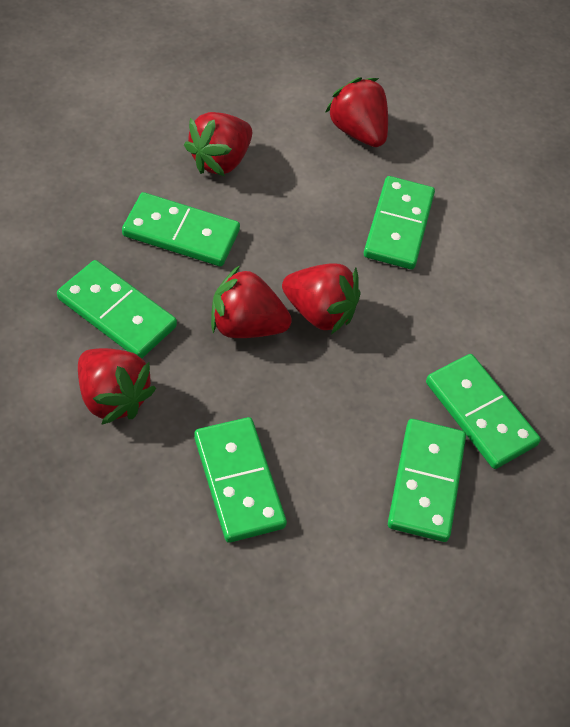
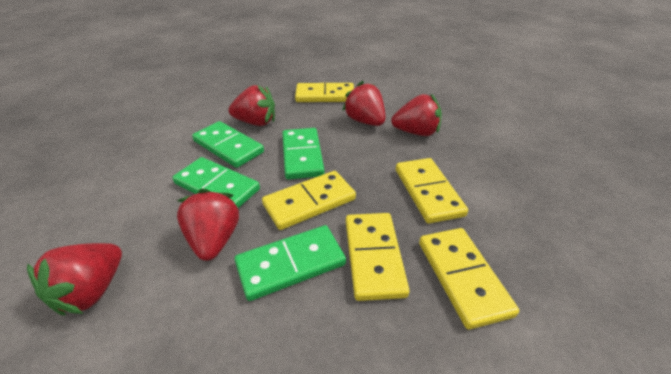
green domino: 6 -> 4
yellow domino: 0 -> 5

